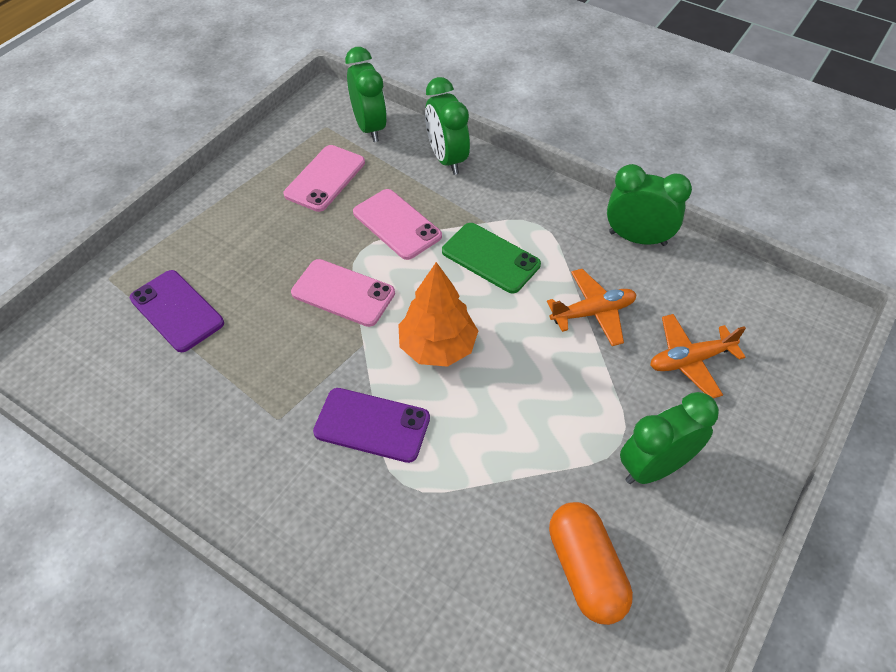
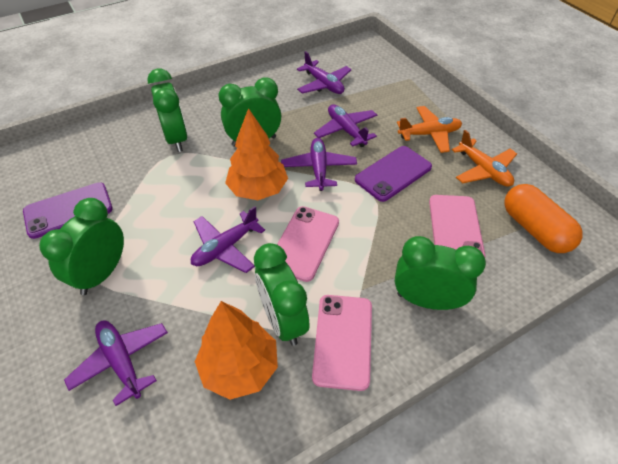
green clock: 4 -> 5
green phone: 1 -> 0
orange tree: 1 -> 2
purple plane: 0 -> 5

